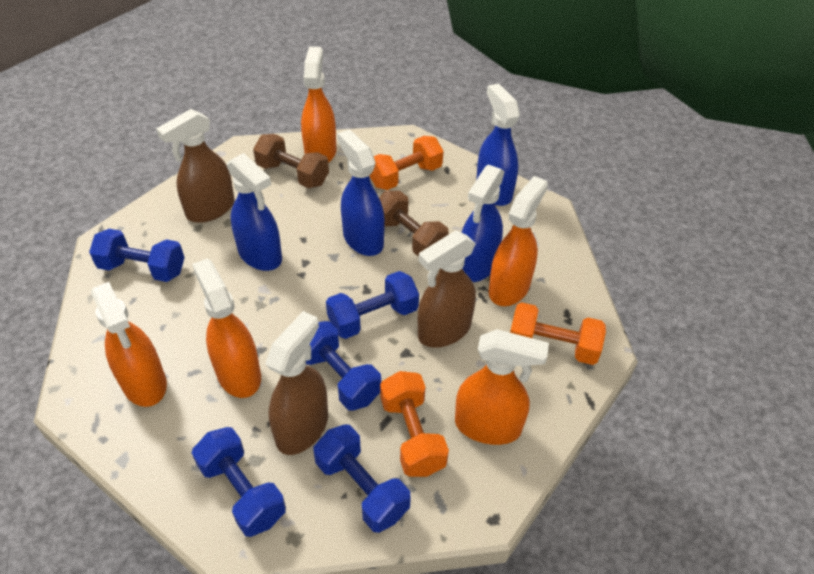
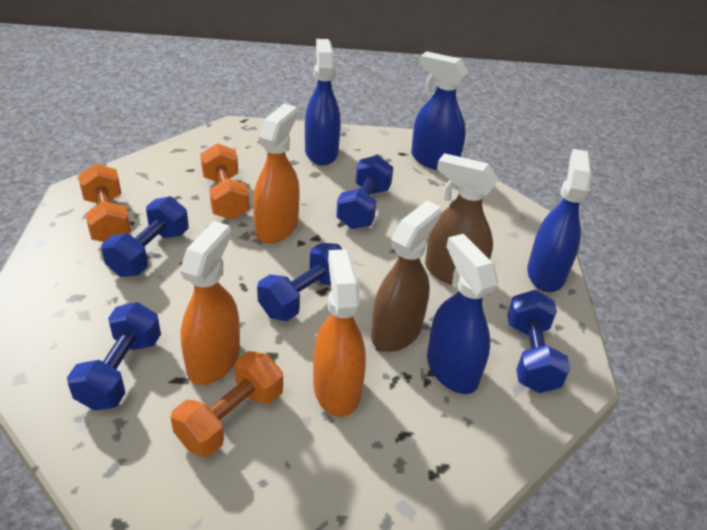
brown dumbbell: 2 -> 0
brown spray bottle: 3 -> 2
orange spray bottle: 5 -> 3

